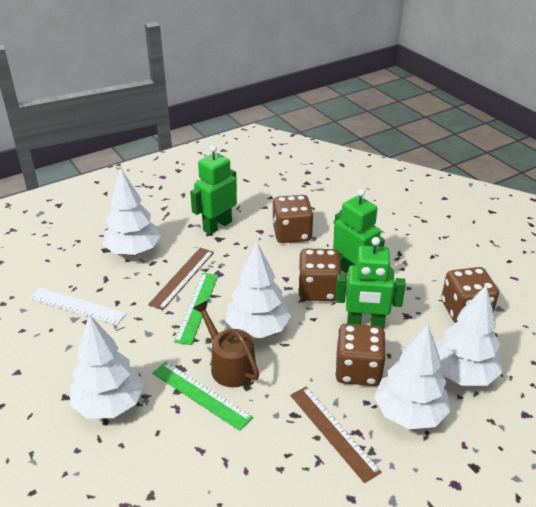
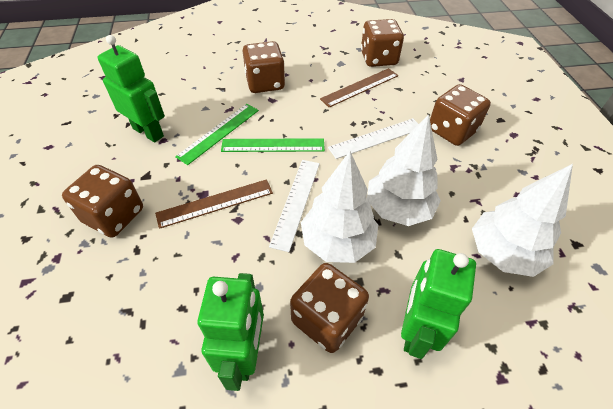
brown dice: 4 -> 5
brown watering can: 1 -> 0
white ruler: 1 -> 2
white tree: 5 -> 3

